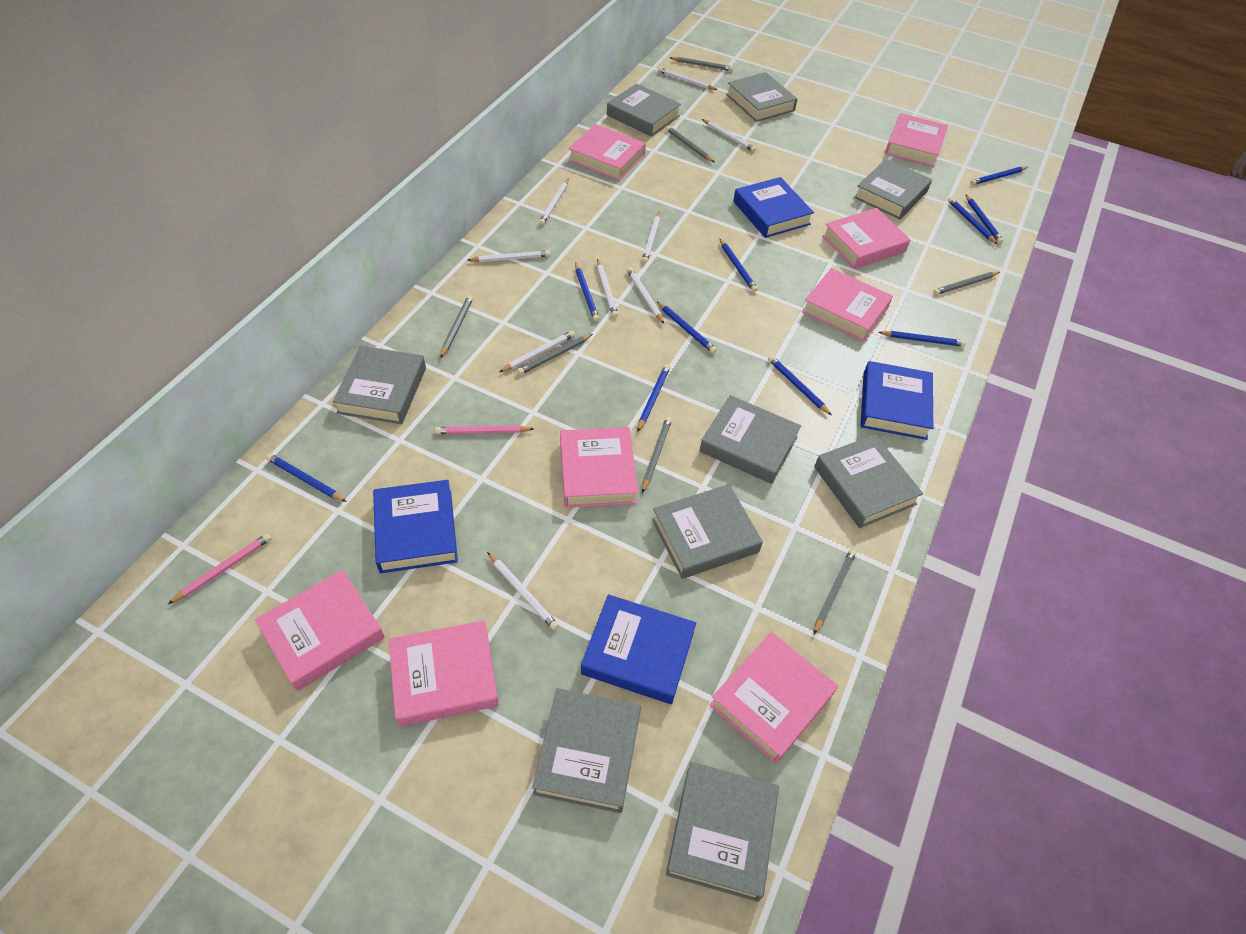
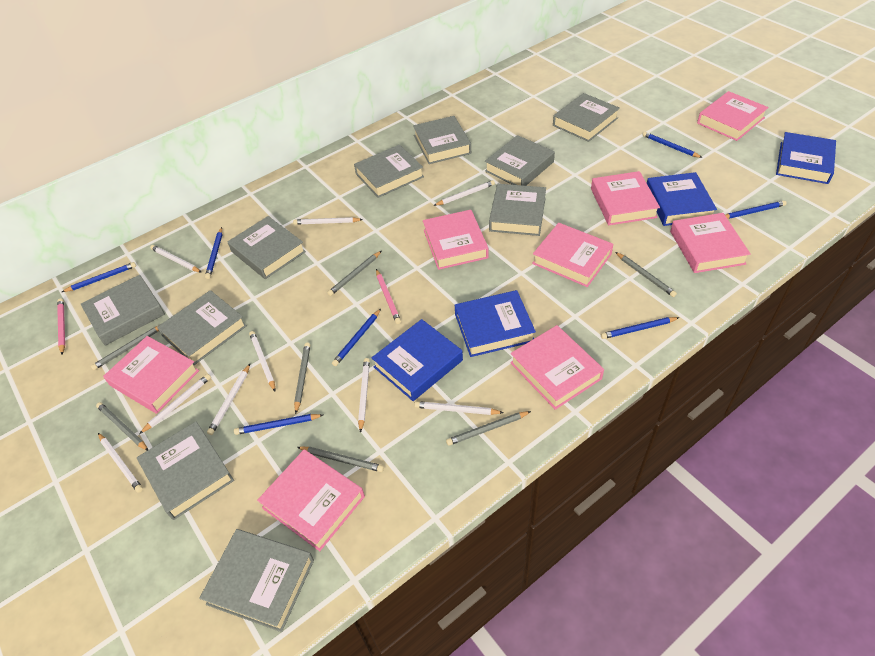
blue pencil: 10 -> 7
grey book: 9 -> 10

